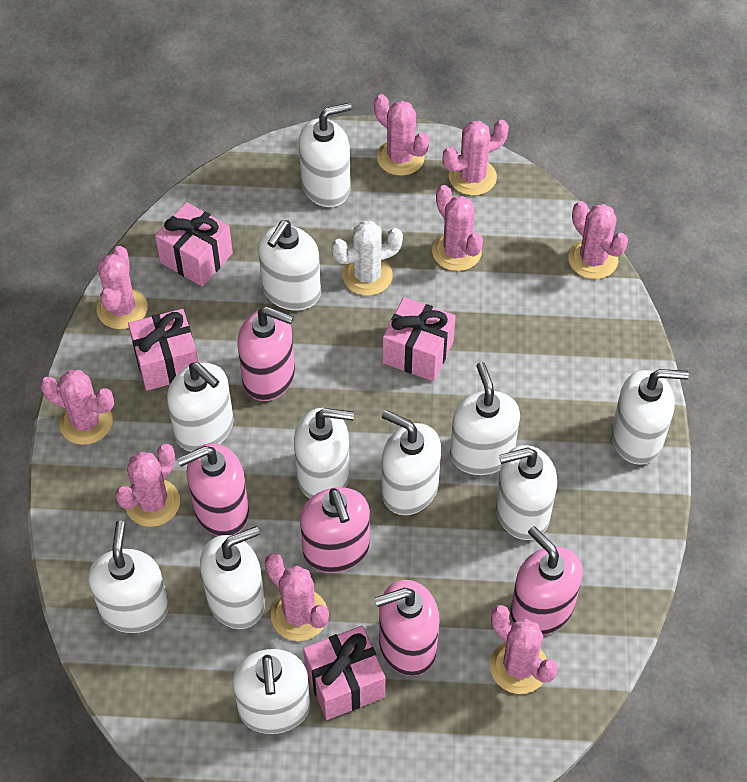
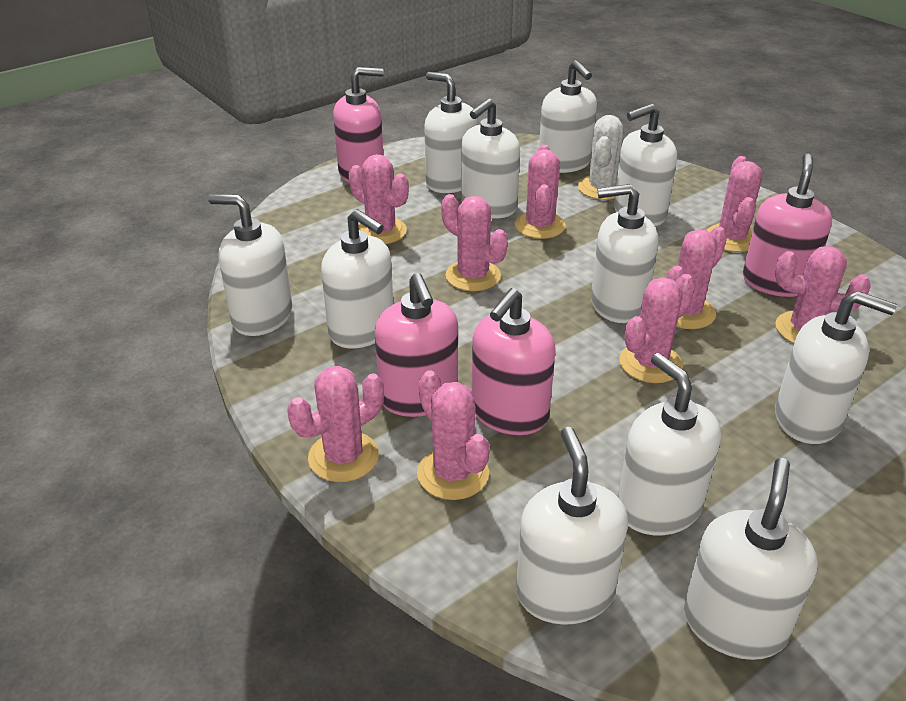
pink gift: 4 -> 0
pink soap dispenser: 5 -> 4

